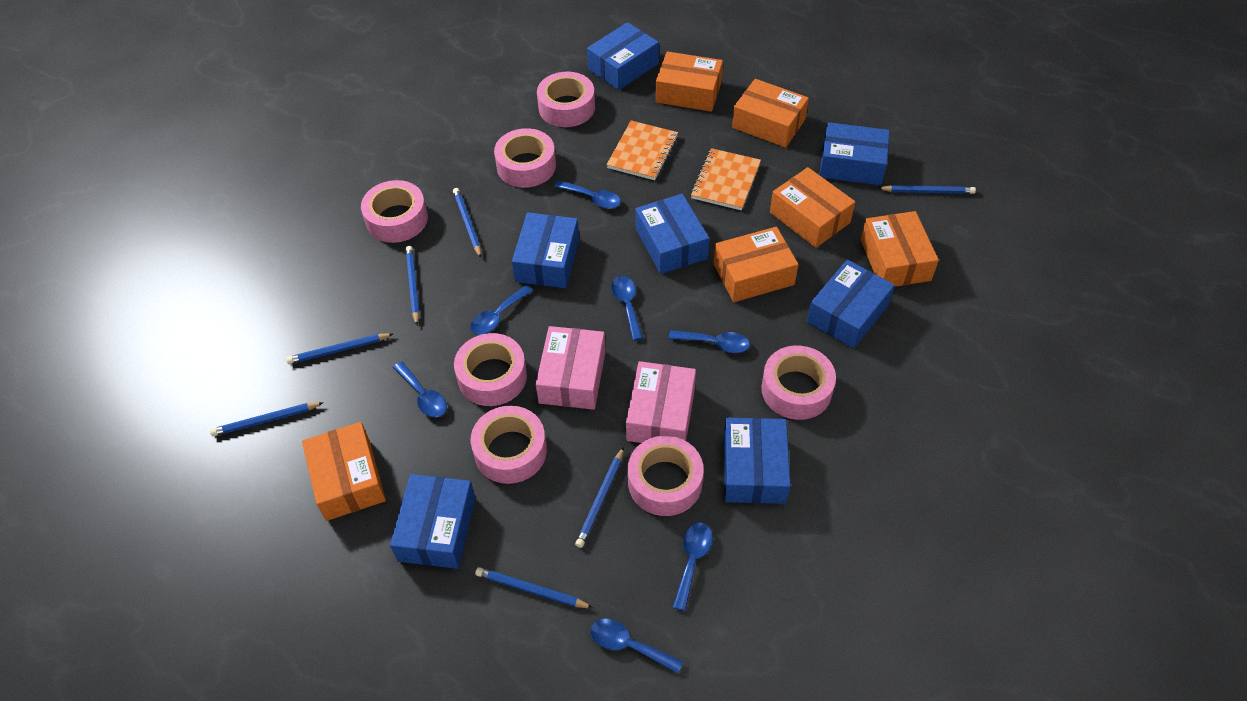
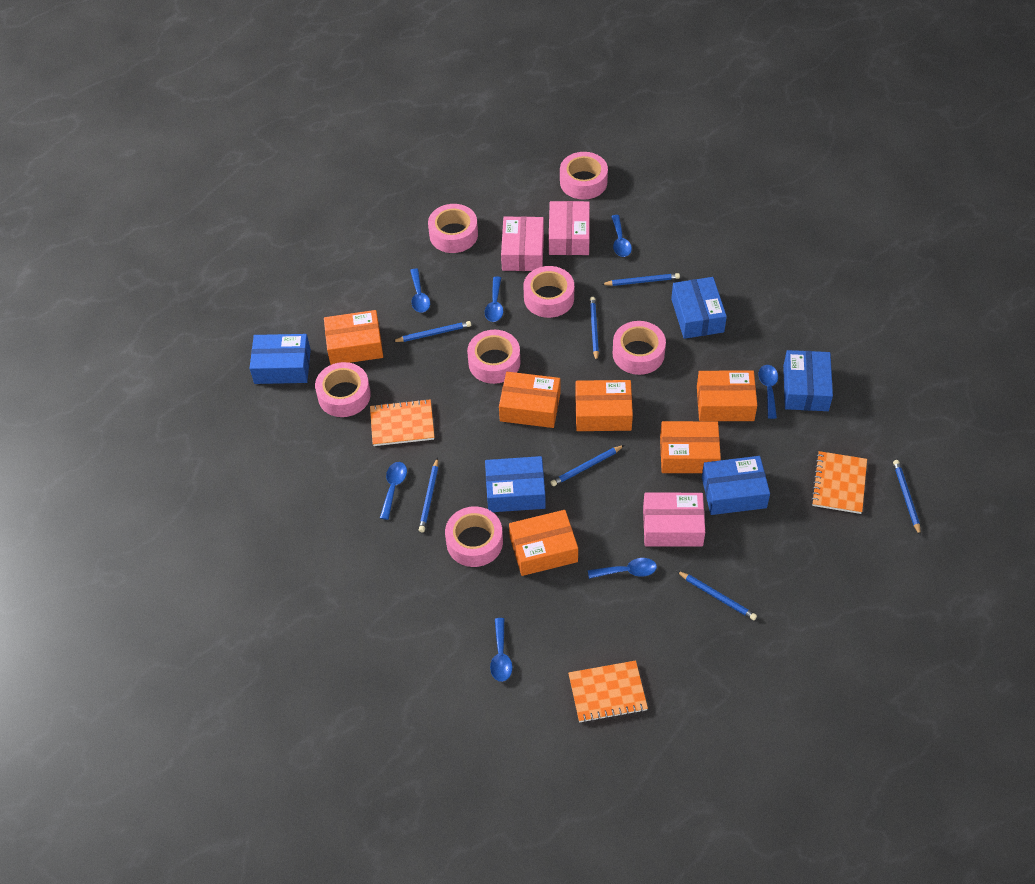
blue box: 7 -> 5
orange notebook: 2 -> 3
pink box: 2 -> 3

